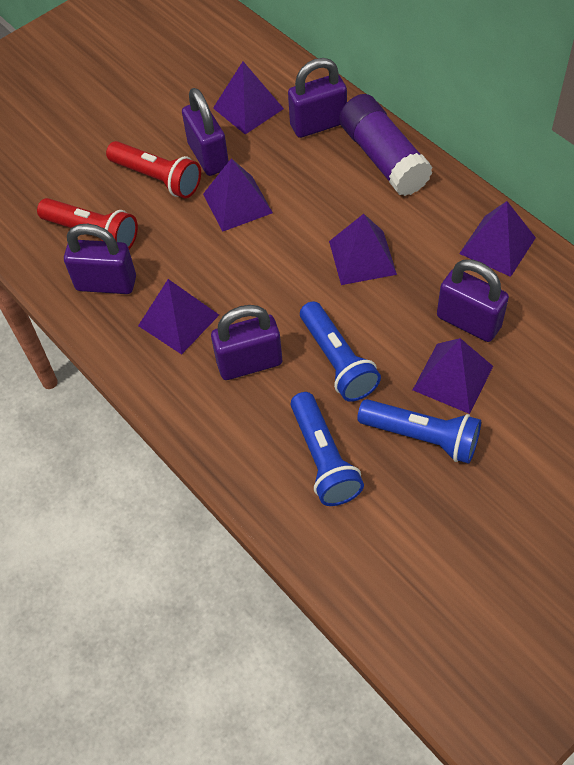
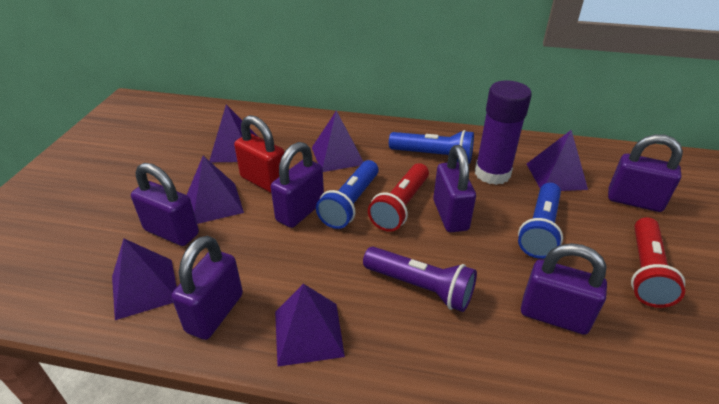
purple flashlight: 0 -> 1
purple padlock: 5 -> 6
red padlock: 0 -> 1

